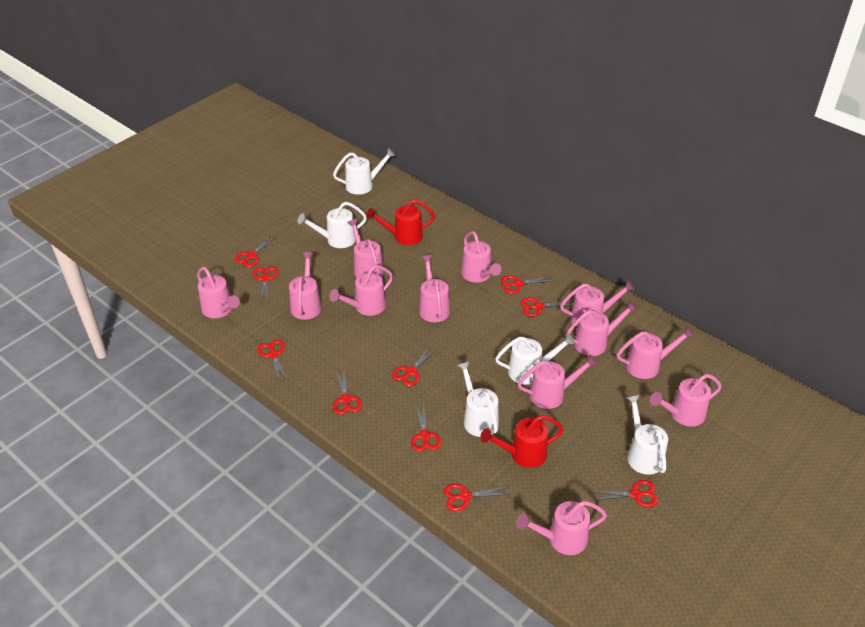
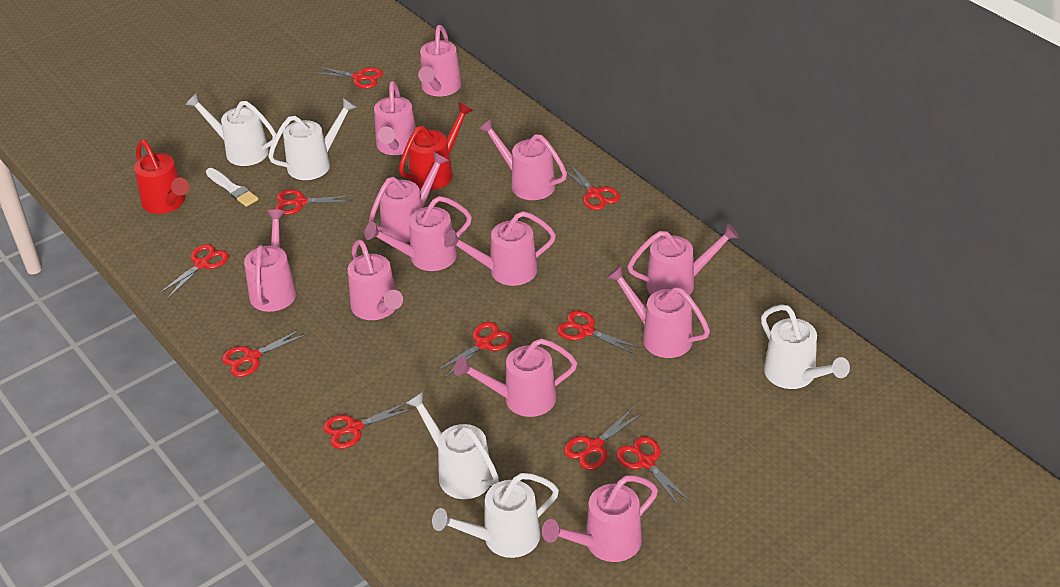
white brush: 0 -> 1

